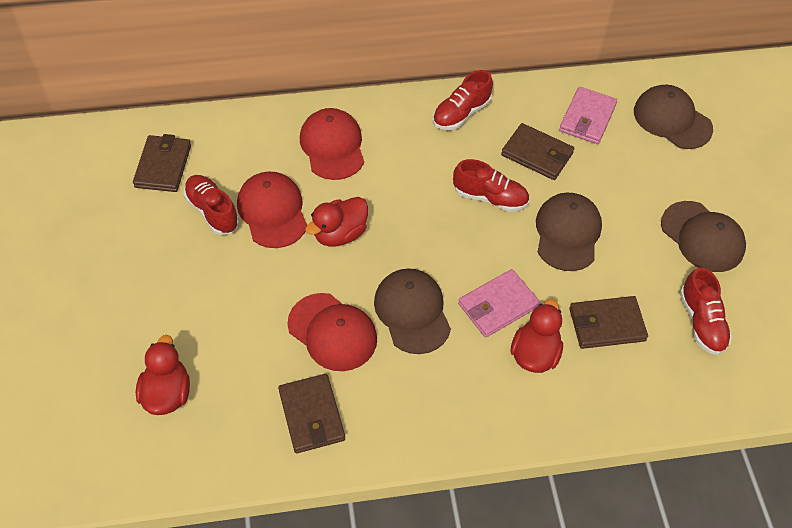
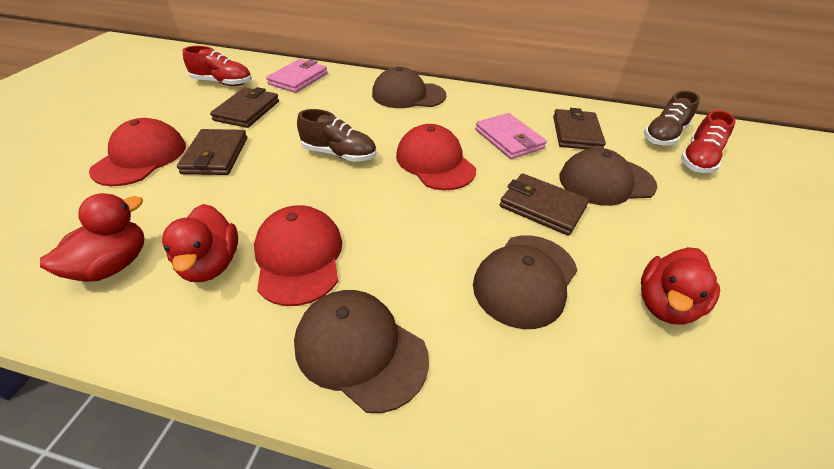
brown shoe: 0 -> 2
red shoe: 4 -> 2

